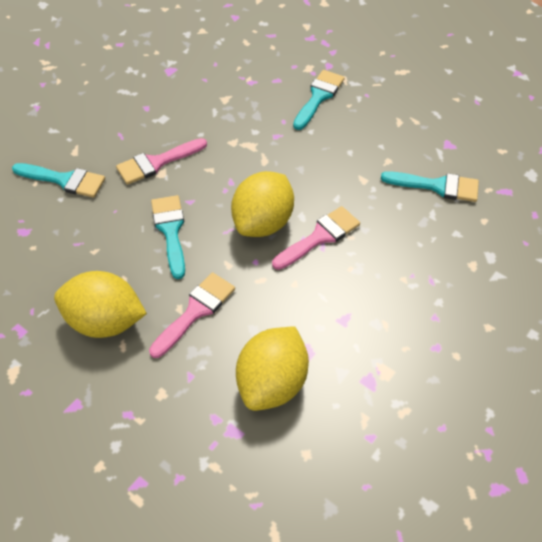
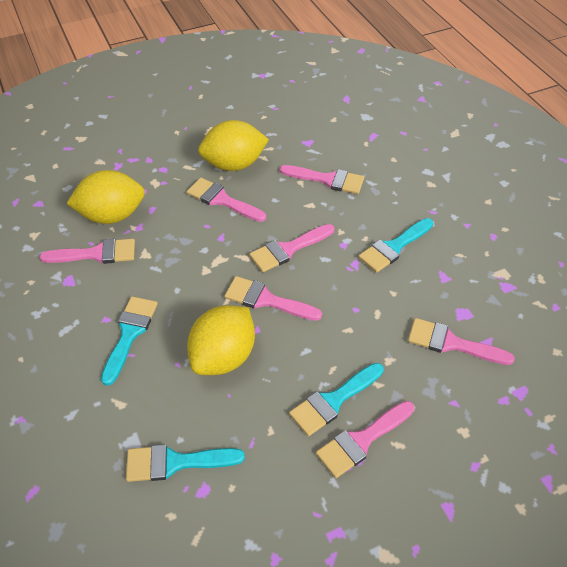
pink brush: 3 -> 7

